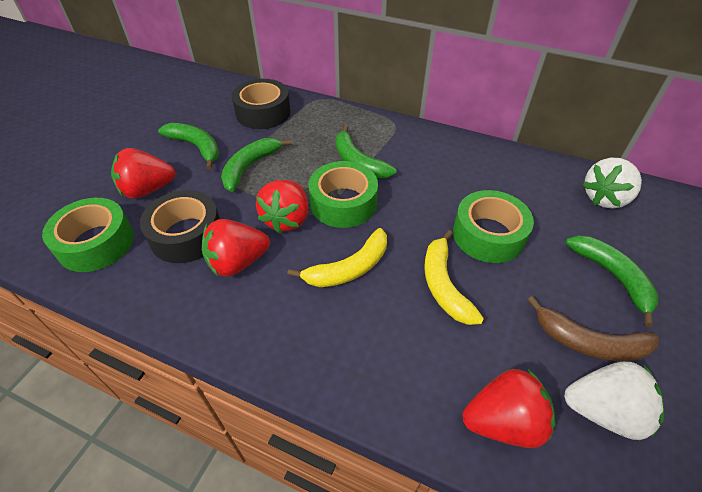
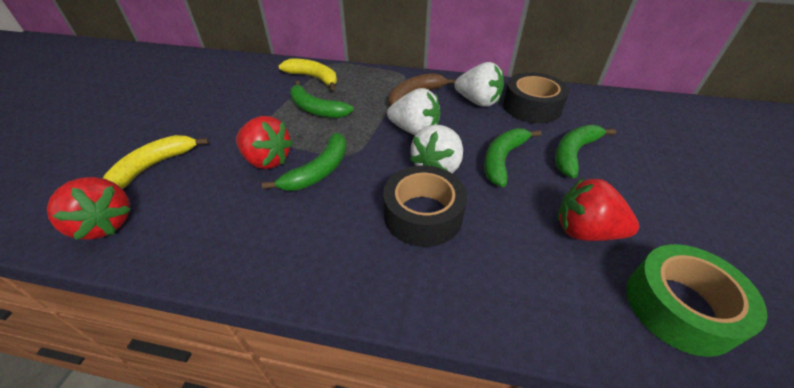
green tape: 3 -> 1
red strawberry: 4 -> 3
white strawberry: 2 -> 3

